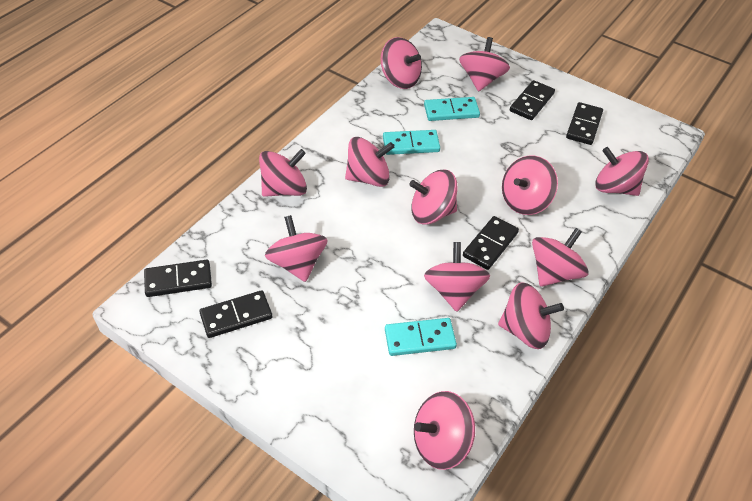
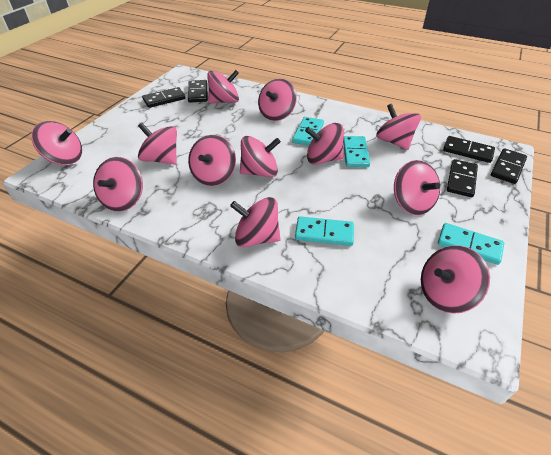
turquoise domino: 3 -> 4

